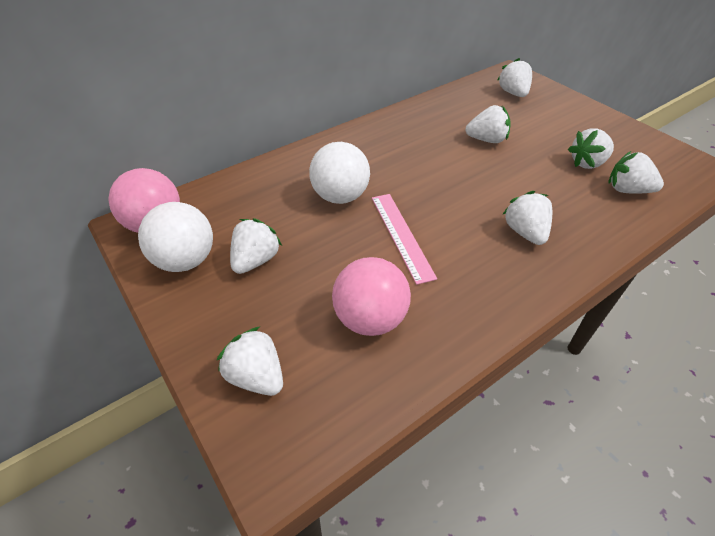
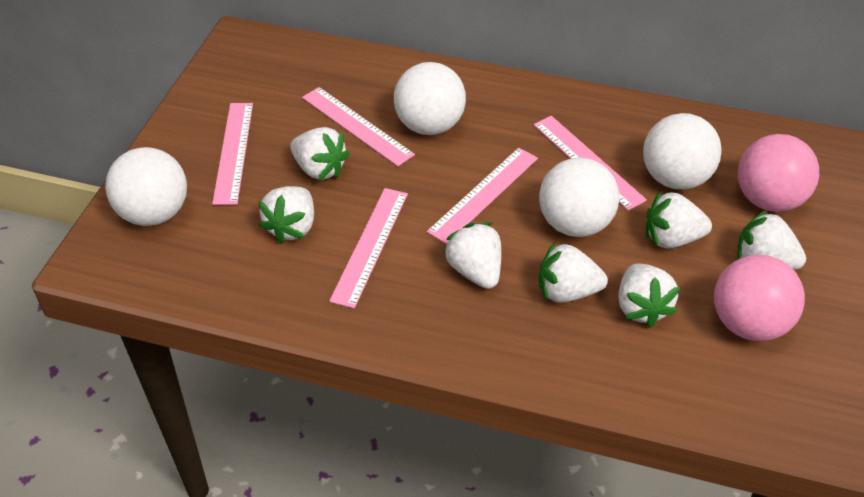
pink ruler: 1 -> 5
white ball: 2 -> 4

